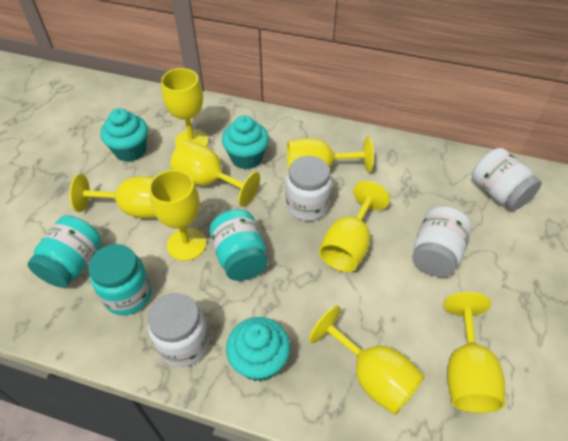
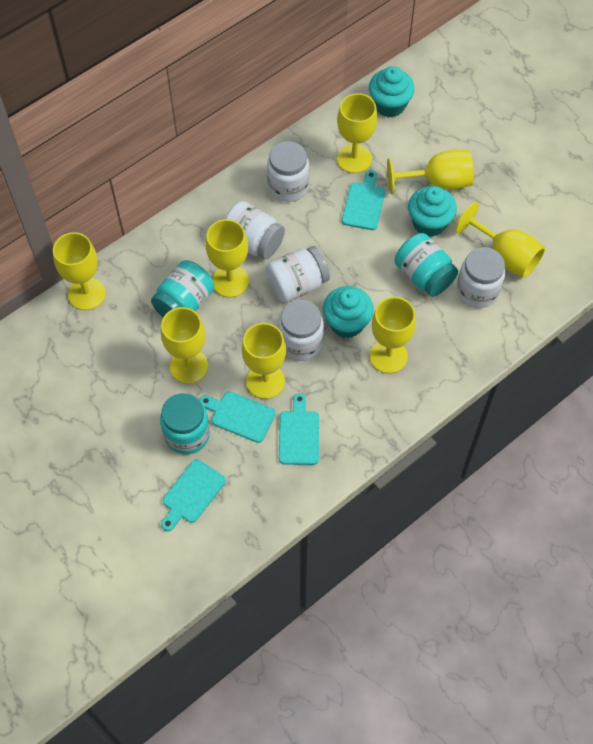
turquoise cutting board: 0 -> 4
white jar: 4 -> 5

